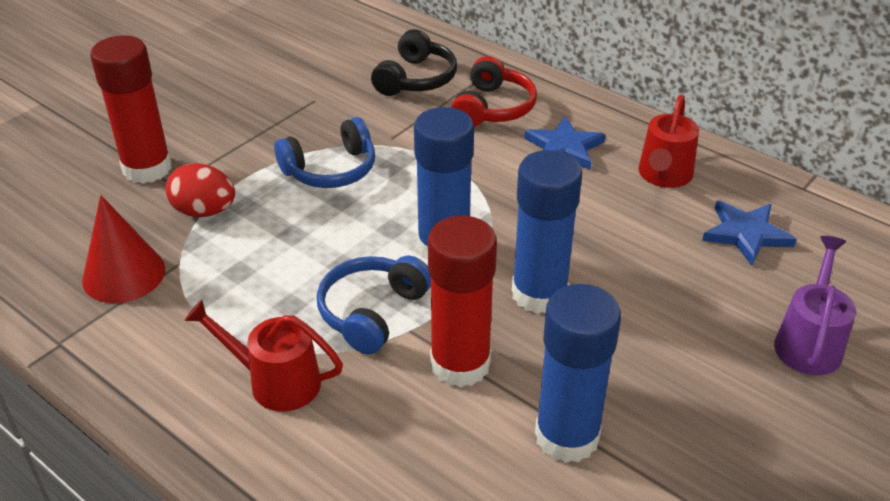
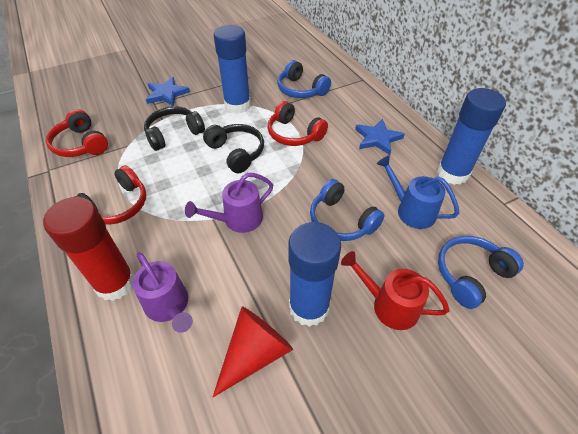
black headphones: 1 -> 2
blue headphones: 2 -> 3
blue watering can: 0 -> 1
purple watering can: 1 -> 2
red egg: 1 -> 0
red glue stick: 2 -> 1
red headphones: 1 -> 3
red watering can: 2 -> 1

